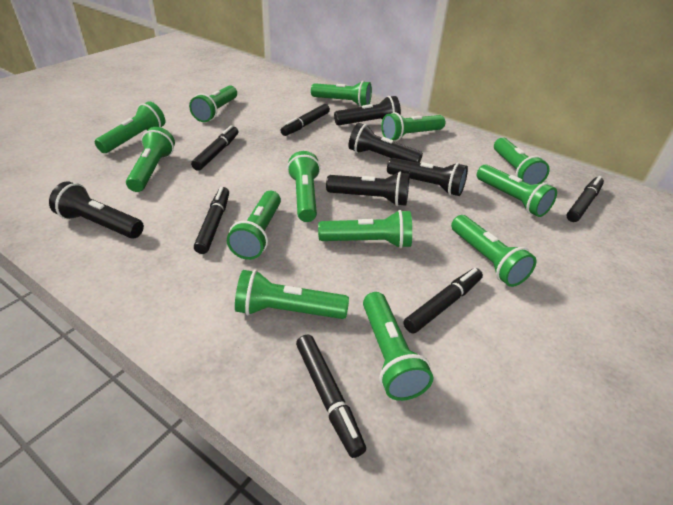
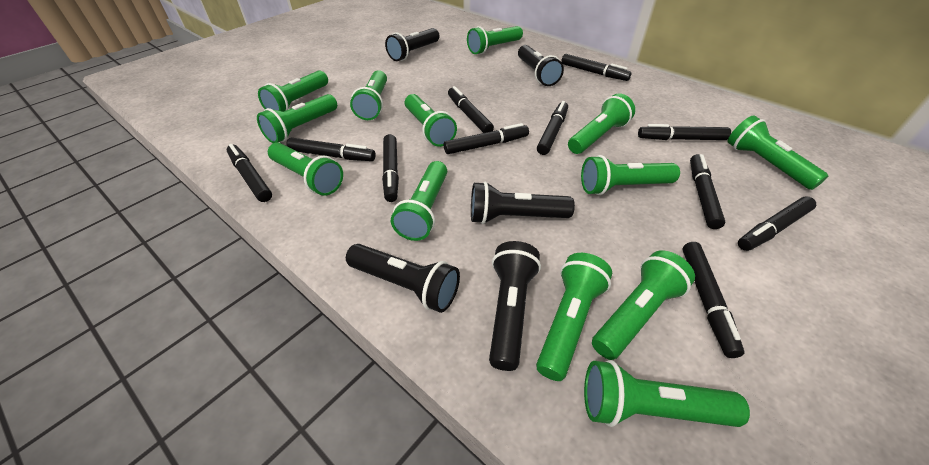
black marker: 6 -> 11

